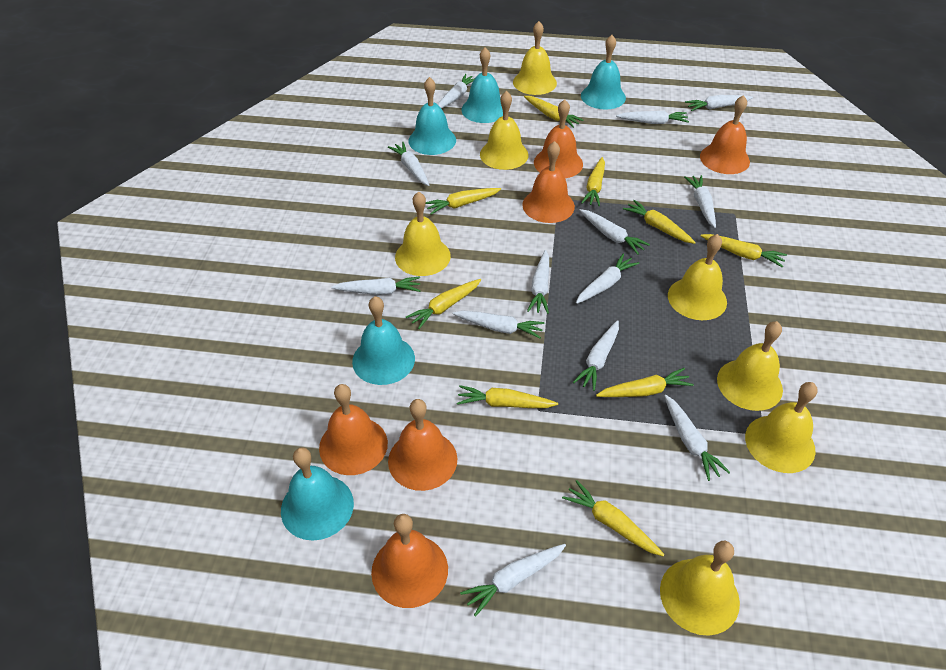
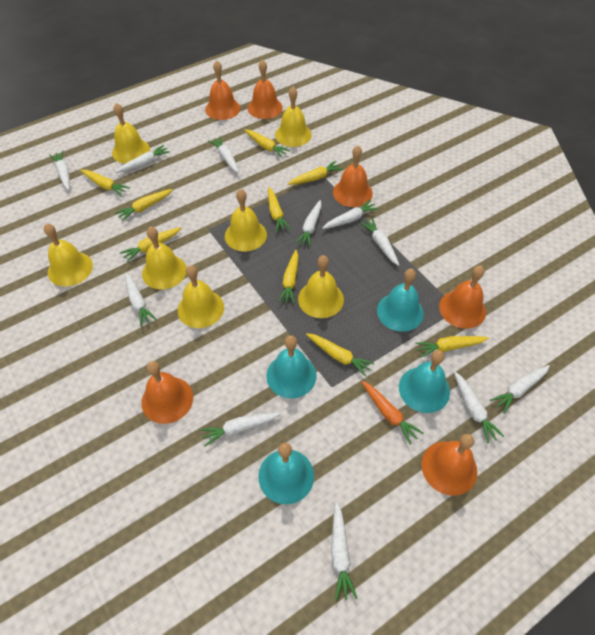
orange carrot: 0 -> 1
turquoise bell: 5 -> 4
white carrot: 13 -> 11

